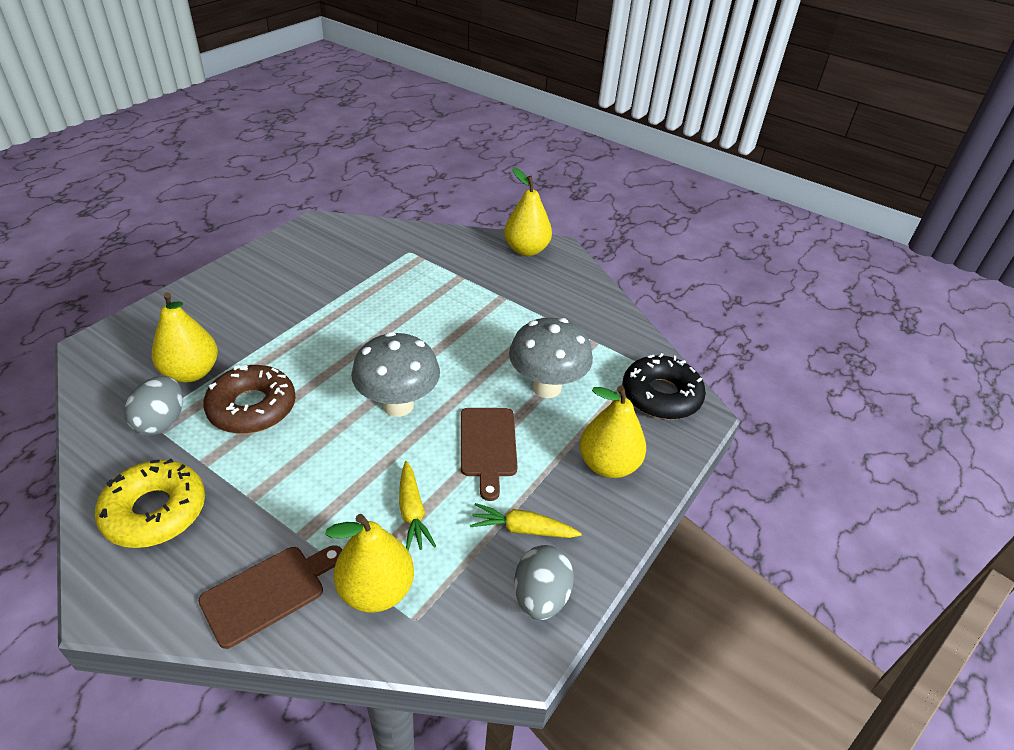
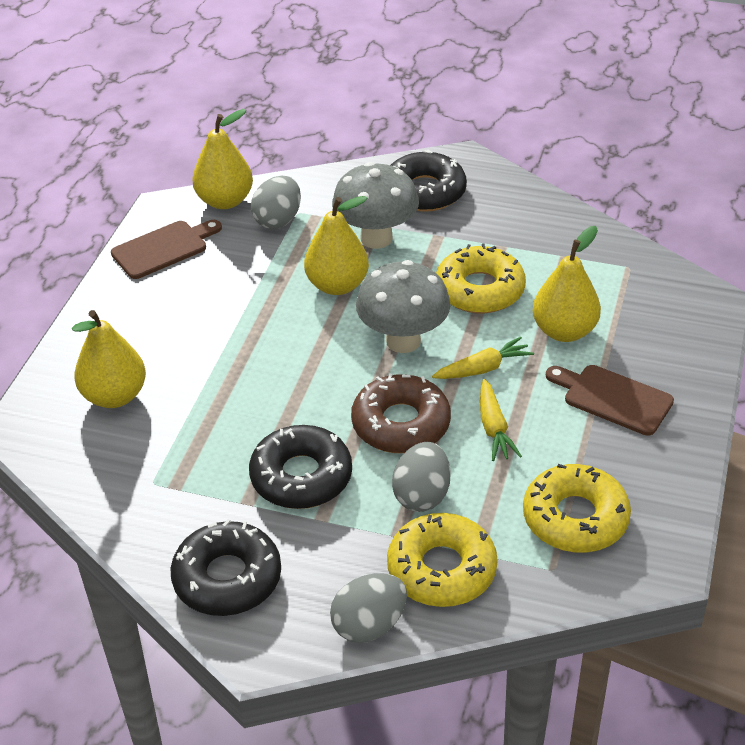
black donut: 1 -> 3
grey egg: 2 -> 3
yellow donut: 1 -> 3

